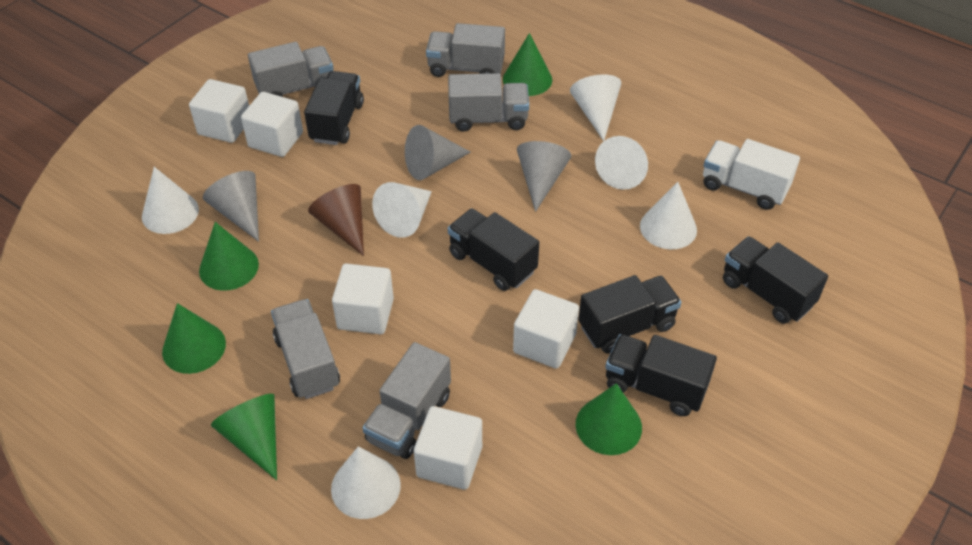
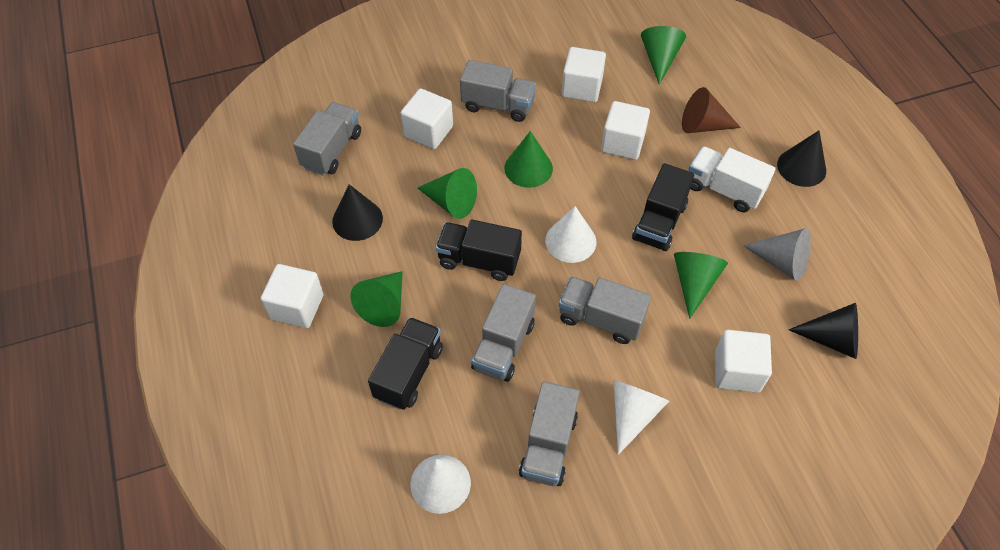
black cone: 0 -> 3
black truck: 5 -> 3
grey cone: 3 -> 1
white cone: 6 -> 3

